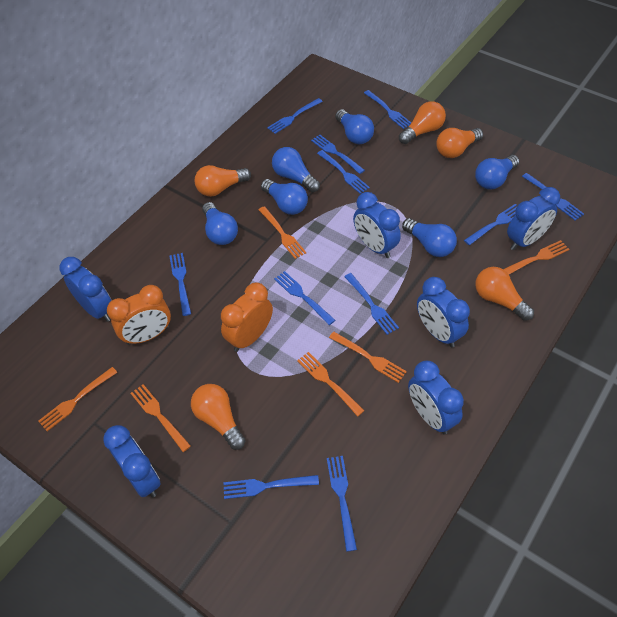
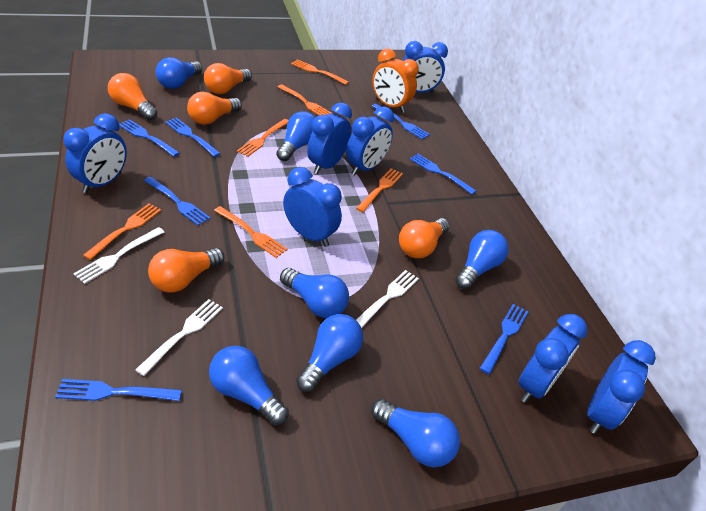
blue clock: 6 -> 7
blue fork: 11 -> 7
blue light bulb: 6 -> 7
orange clock: 2 -> 1
white fork: 0 -> 3

